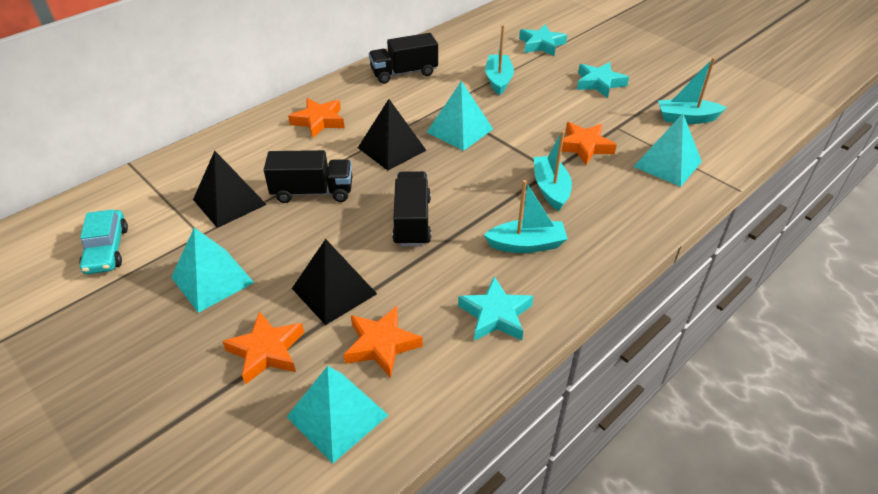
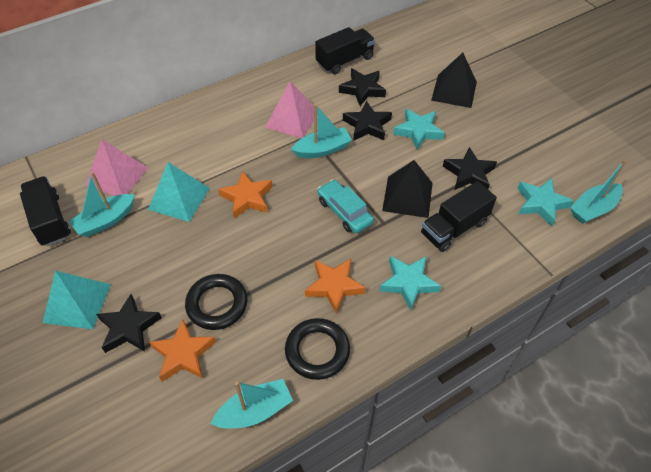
black pyramid: 3 -> 2
black ring: 0 -> 2
black star: 0 -> 4
orange star: 4 -> 3
pink pyramid: 0 -> 2
turquoise pyramid: 4 -> 2

